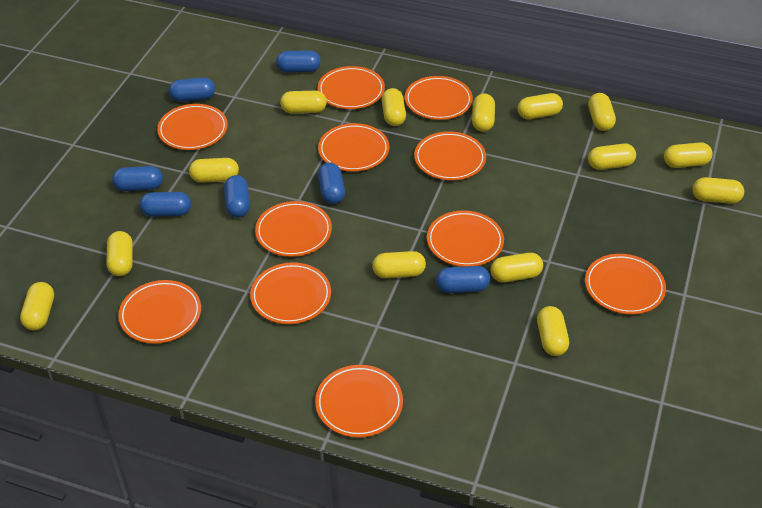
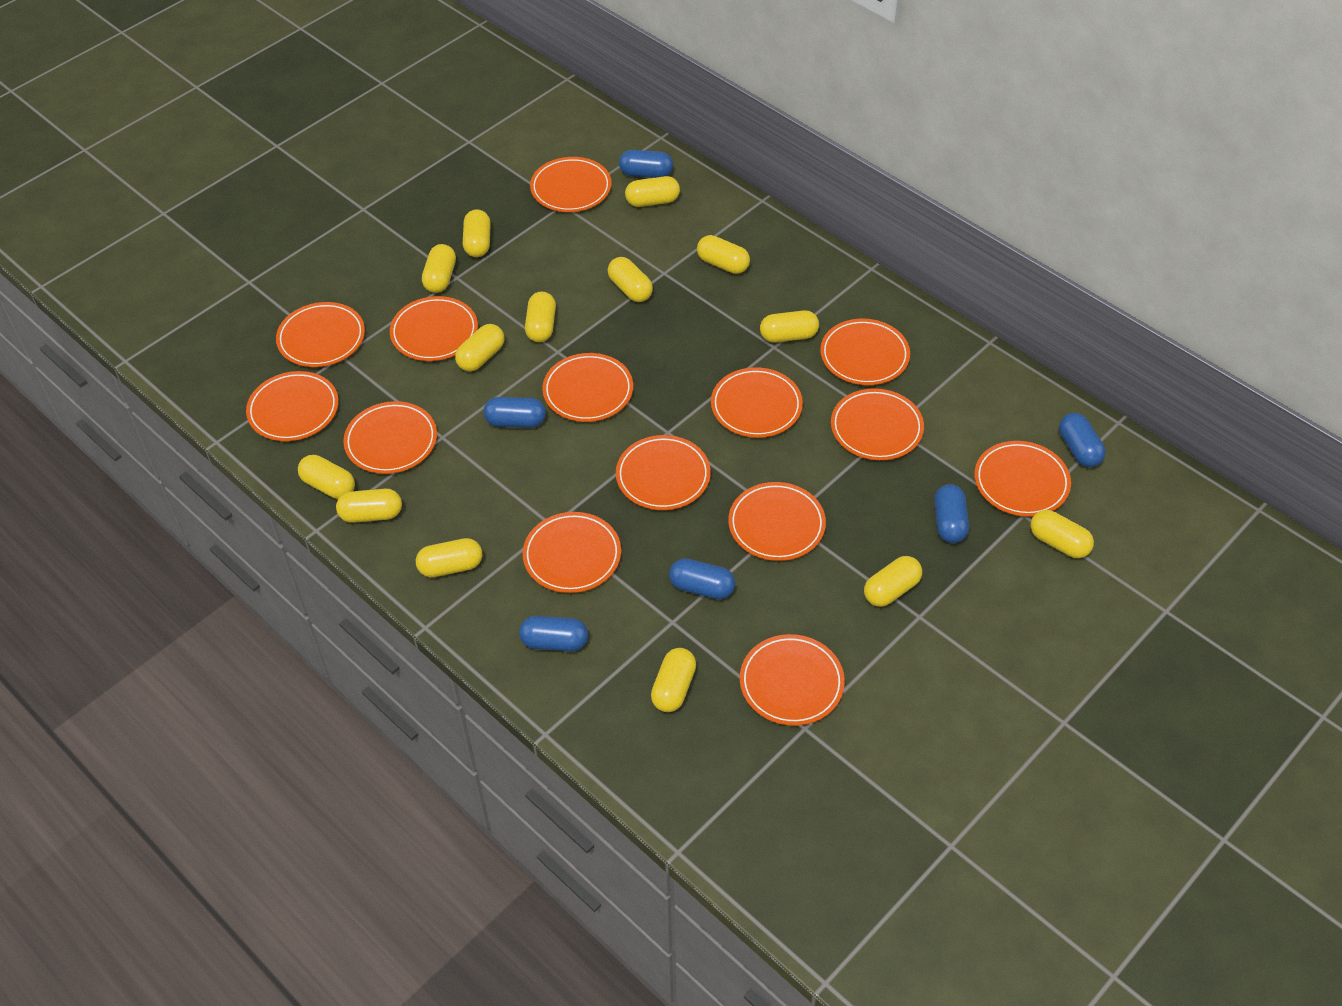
blue capsule: 7 -> 6
orange plate: 11 -> 14

